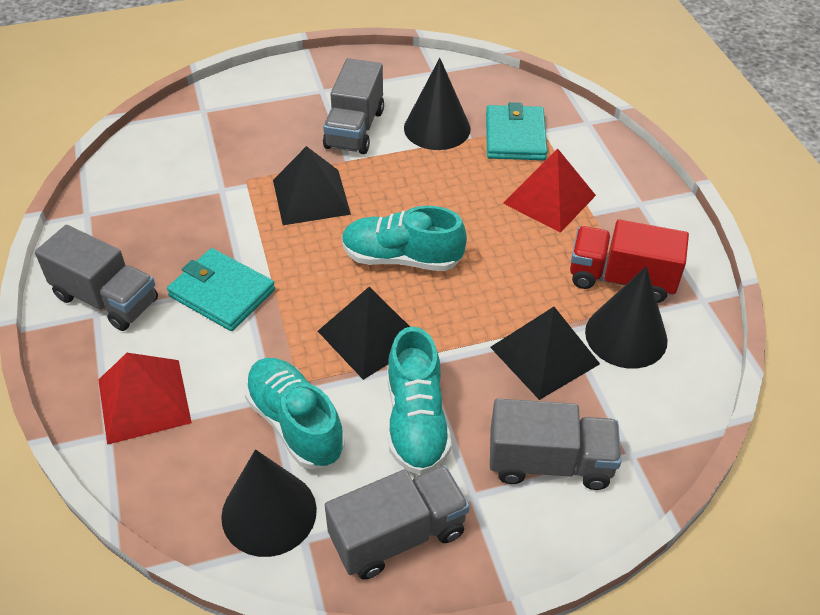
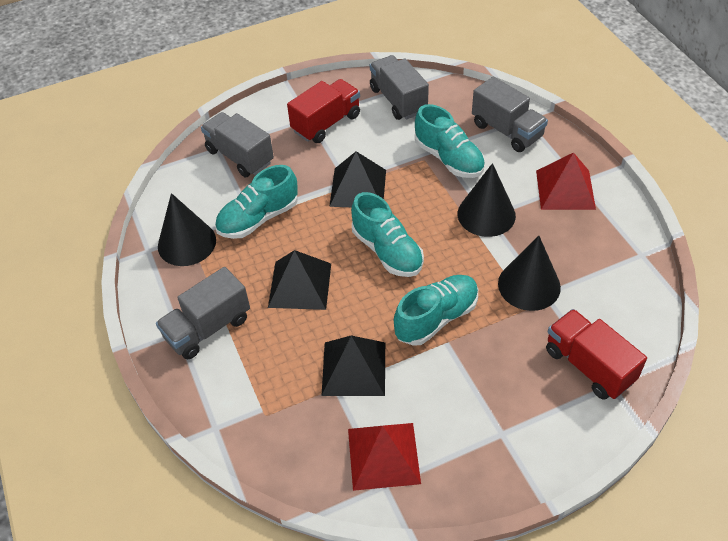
red truck: 1 -> 2
turquoise shoe: 3 -> 4
turquoise wallet: 2 -> 0

